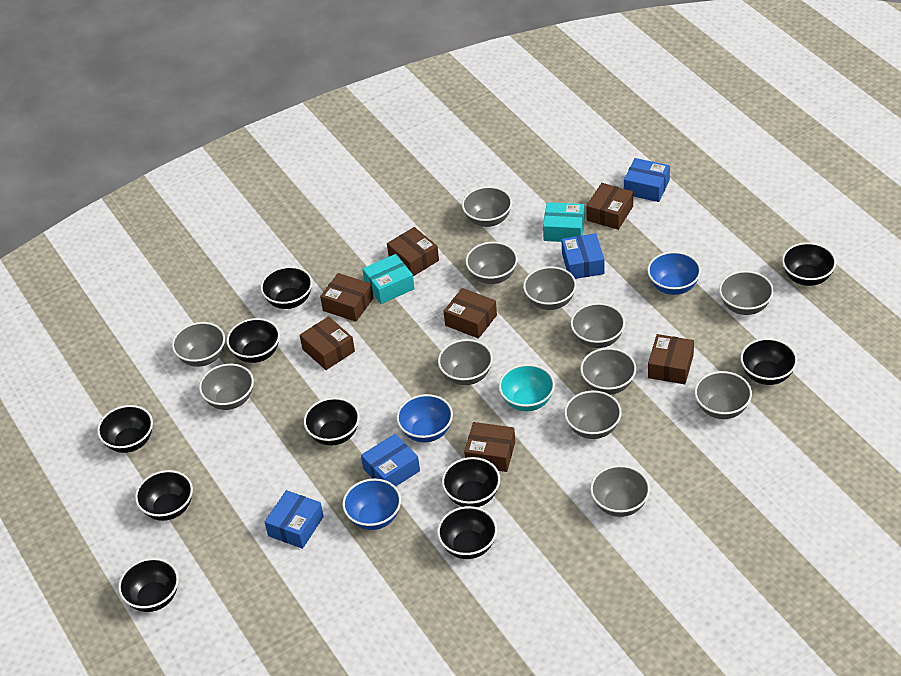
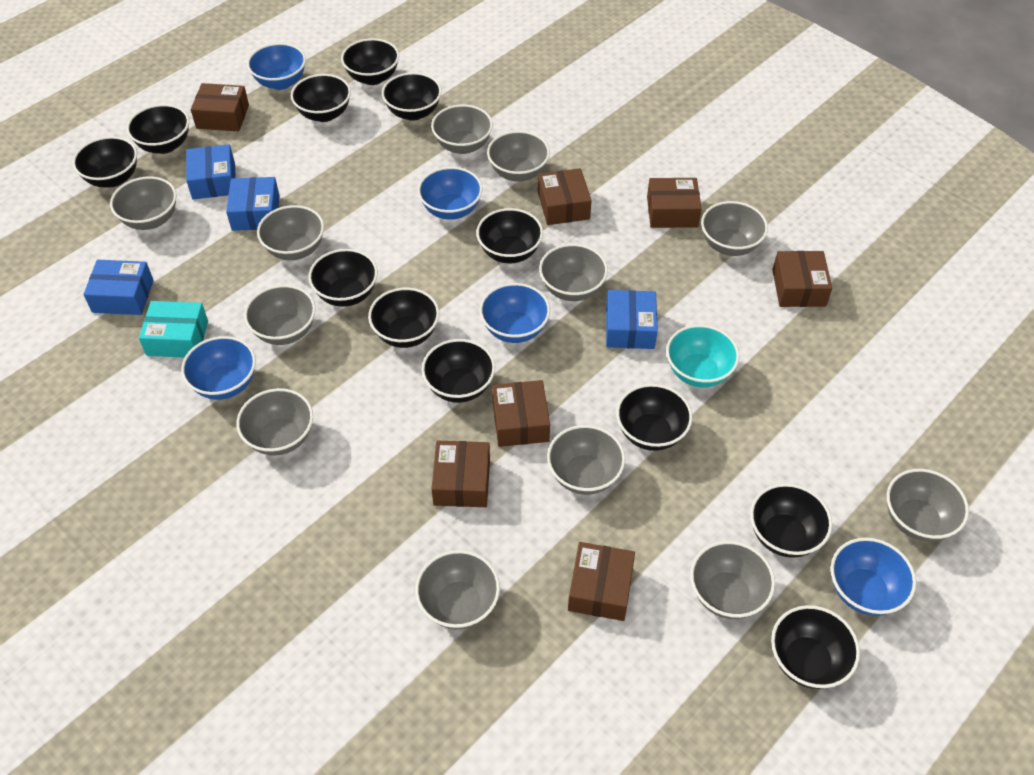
black bowl: 10 -> 12
blue bowl: 3 -> 5
turquoise box: 2 -> 1

